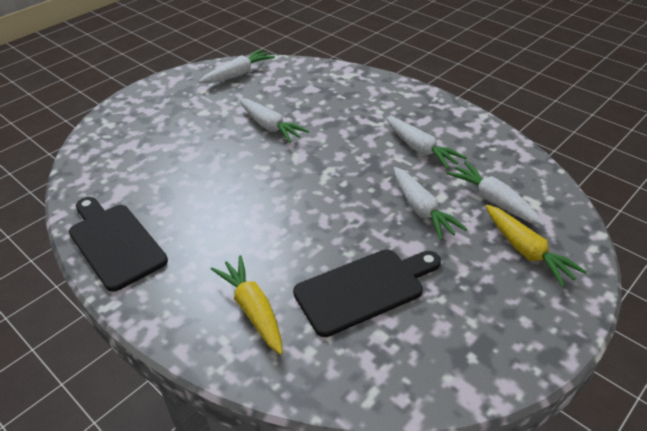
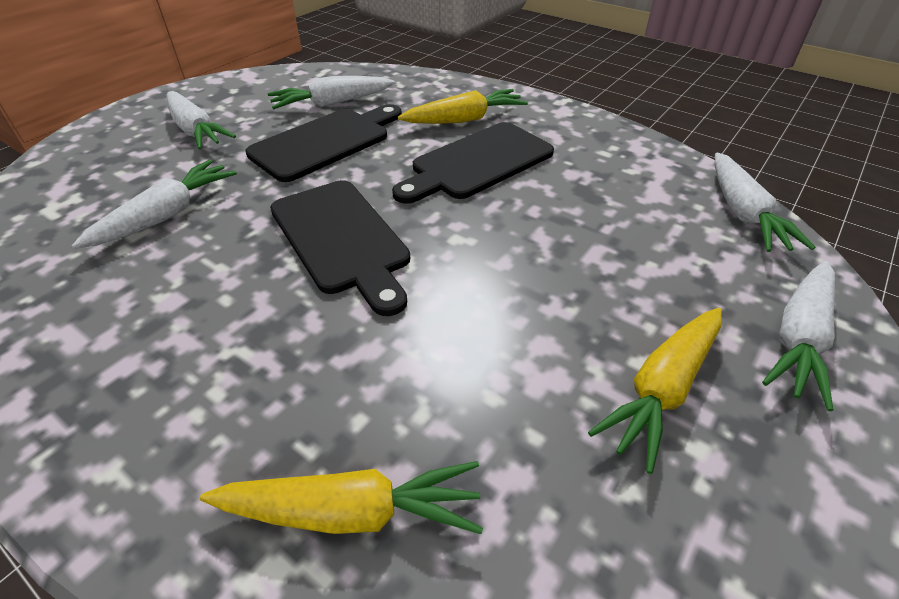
black cutting board: 2 -> 3
yellow carrot: 2 -> 3

